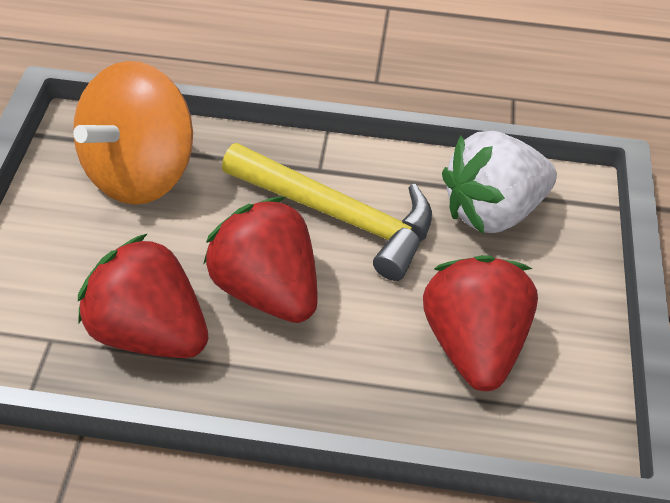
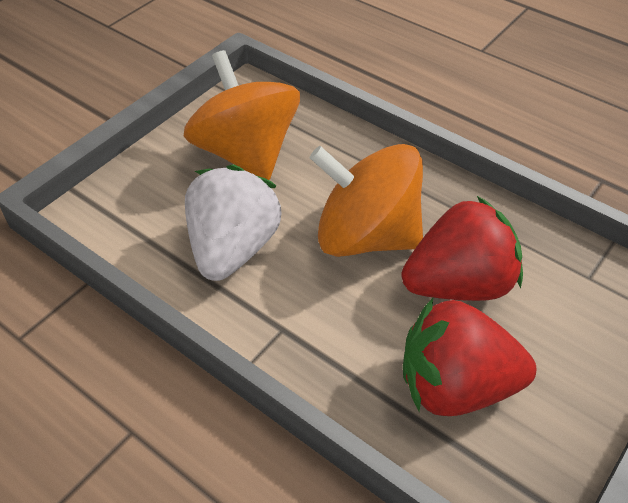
orange spinning top: 1 -> 2
red strawberry: 3 -> 2
yellow hammer: 1 -> 0

